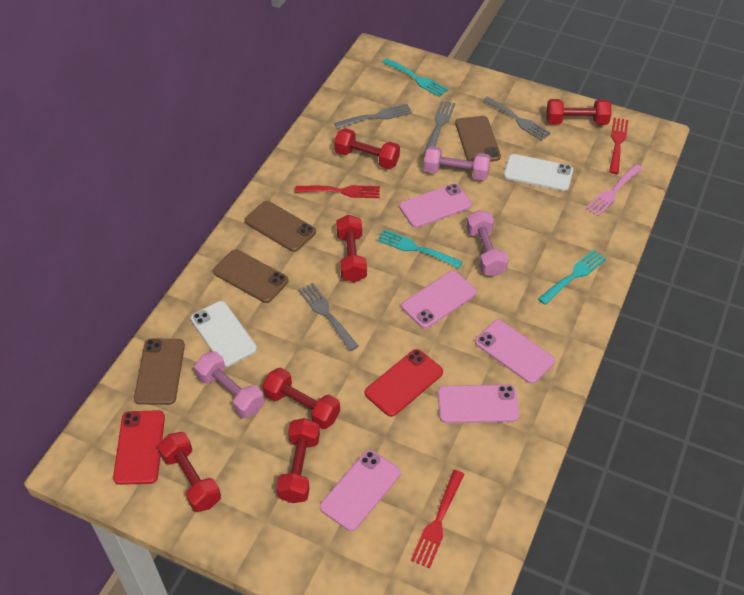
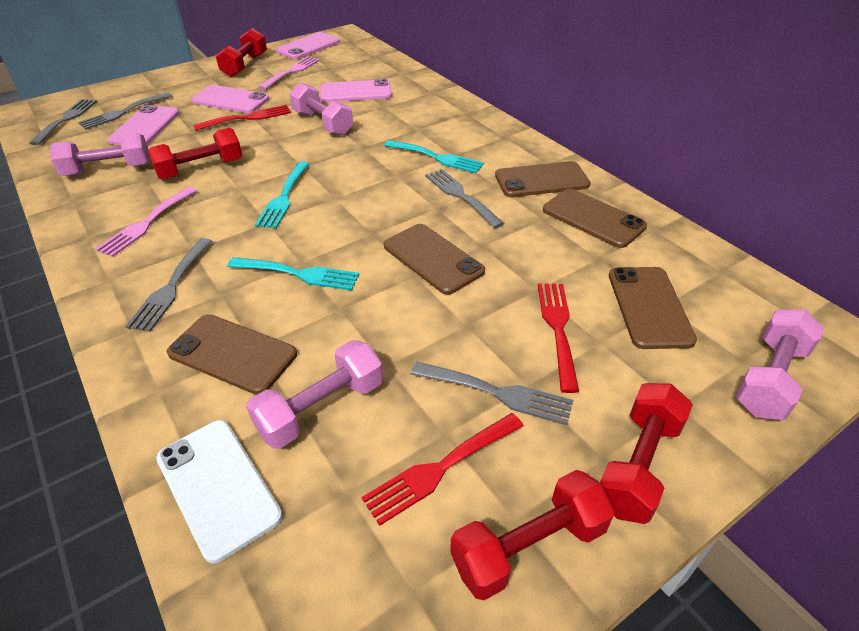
brown phone: 4 -> 5
grey fork: 4 -> 5
pink dumbbell: 3 -> 4
pink fork: 1 -> 2
pink phone: 5 -> 4
red dumbbell: 6 -> 4
red phone: 2 -> 0
white phone: 2 -> 1

